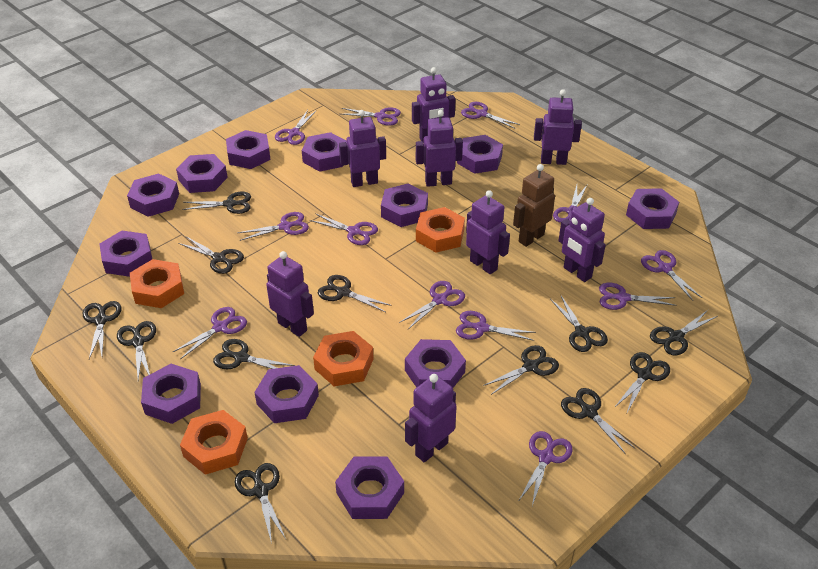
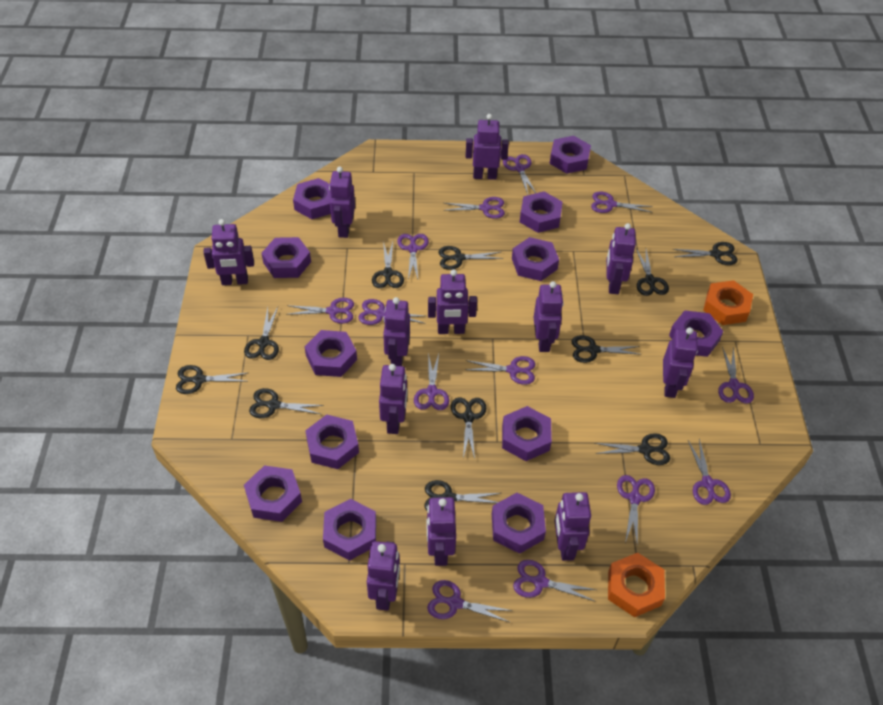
black scissors: 12 -> 11
brown robot: 1 -> 0
orange nut: 4 -> 2
purple robot: 8 -> 12
purple scissors: 12 -> 13

